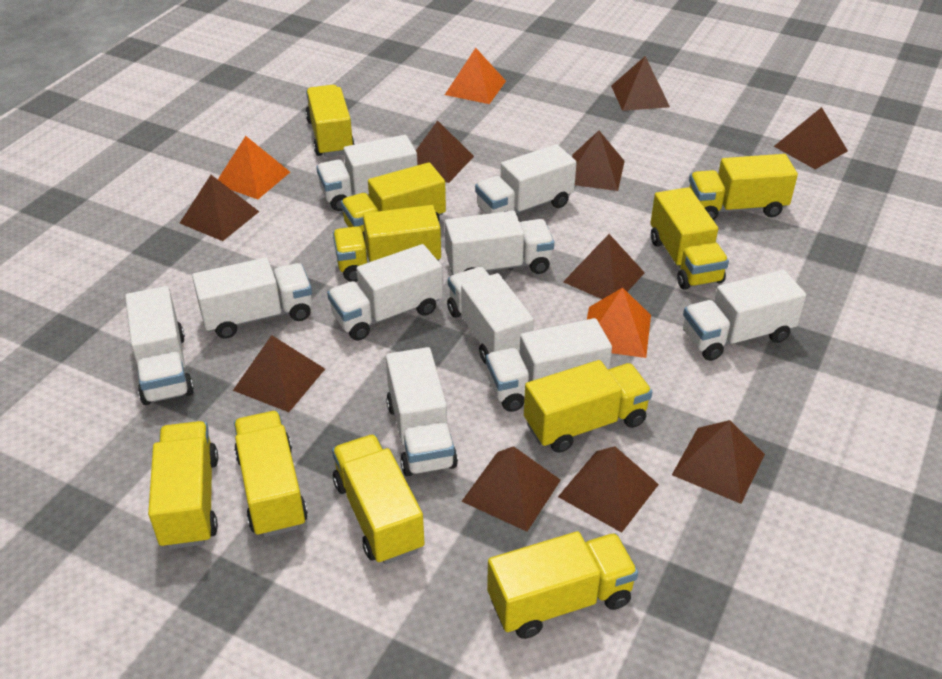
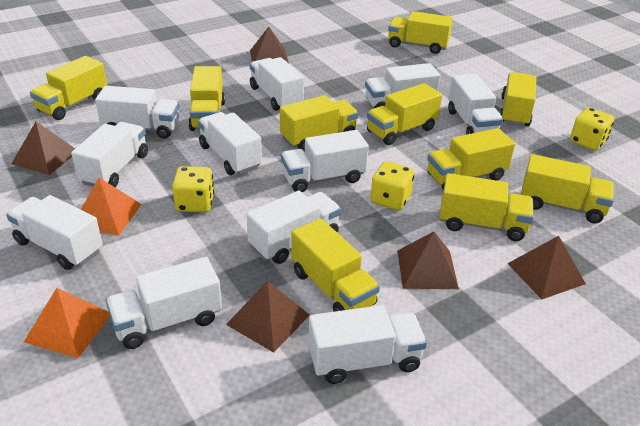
brown pyramid: 10 -> 5
orange pyramid: 3 -> 2
white truck: 10 -> 11
yellow dice: 0 -> 3

